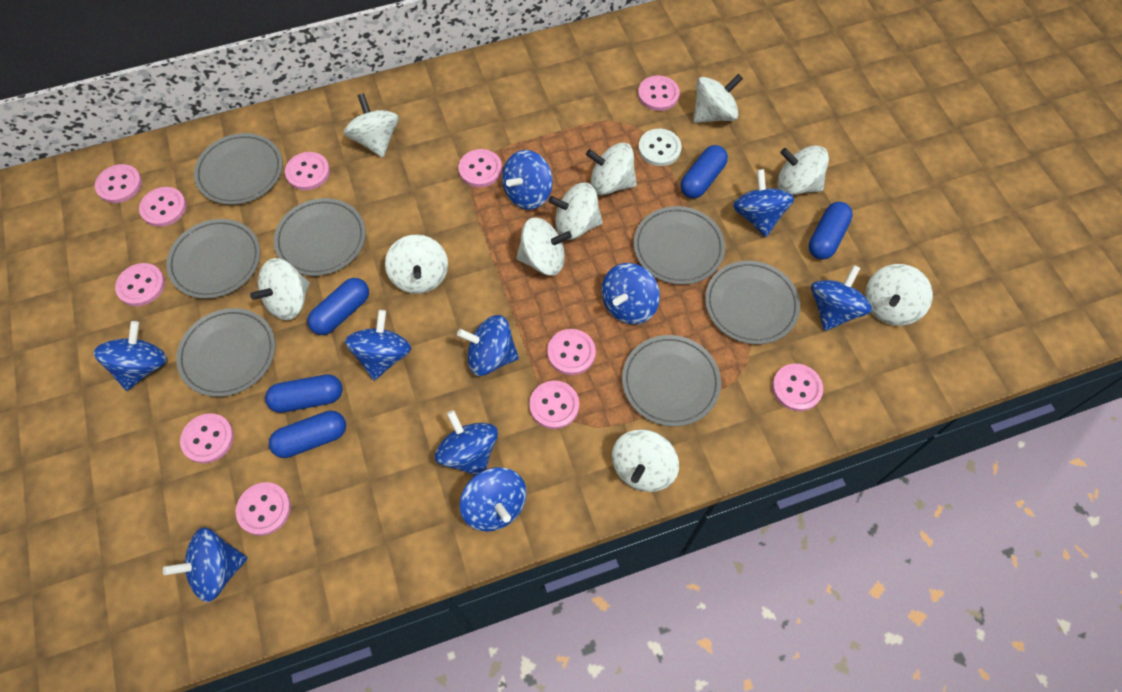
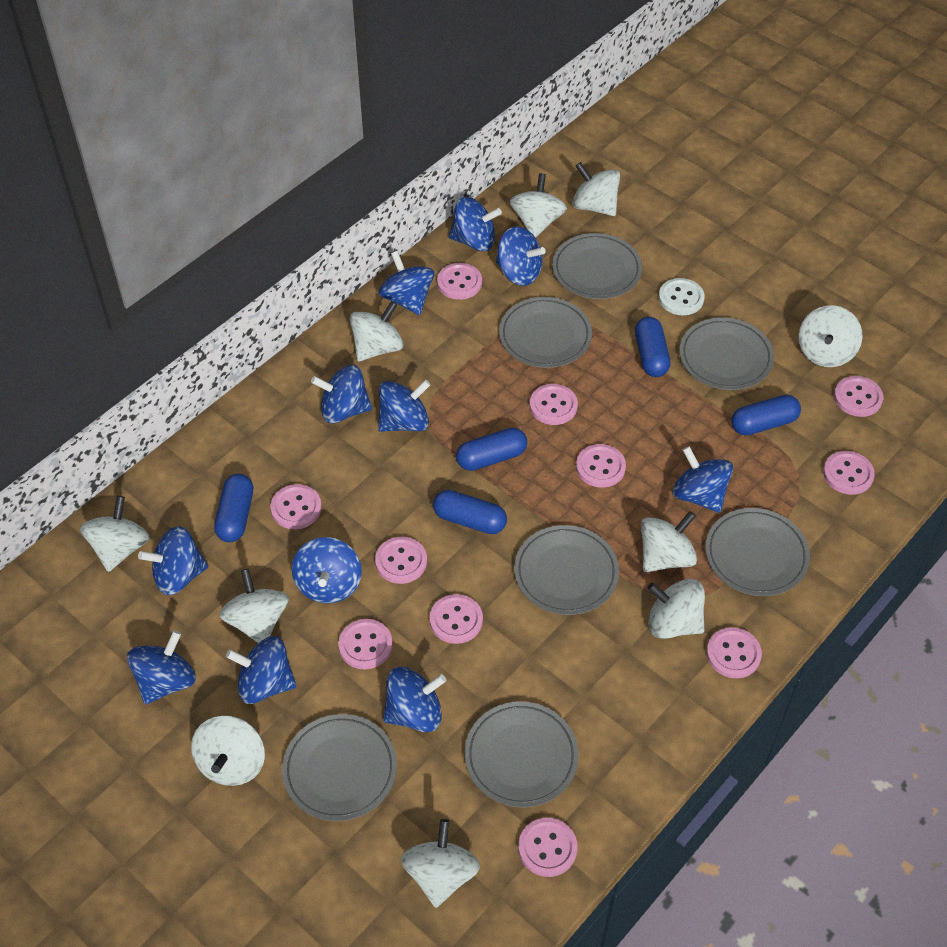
blue spinning top: 10 -> 11

